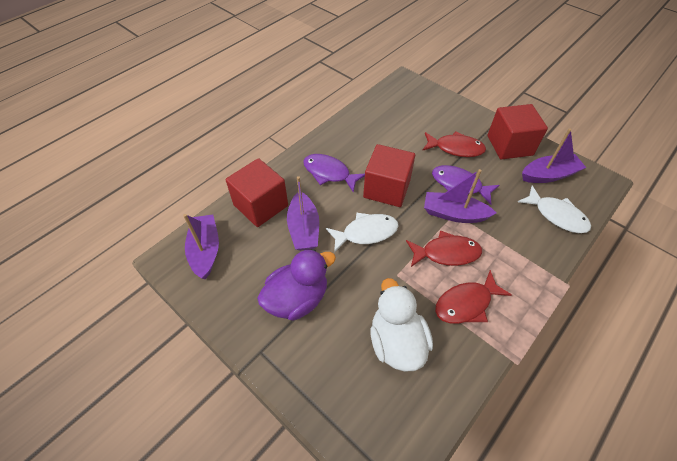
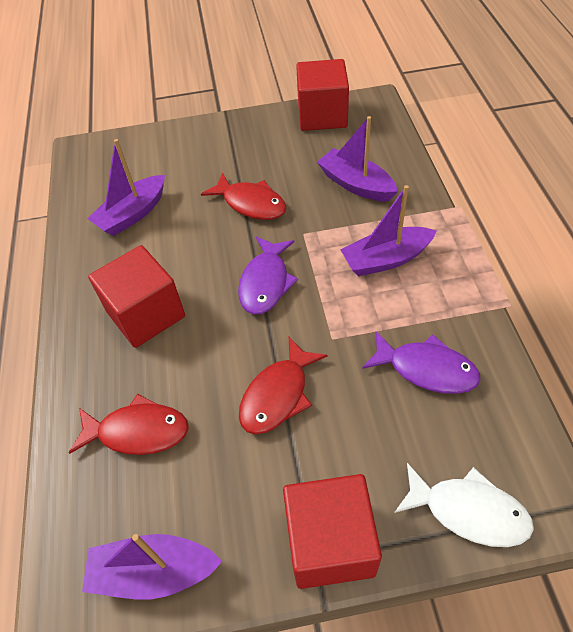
purple duck: 1 -> 0
white duck: 1 -> 0
white fish: 2 -> 1

